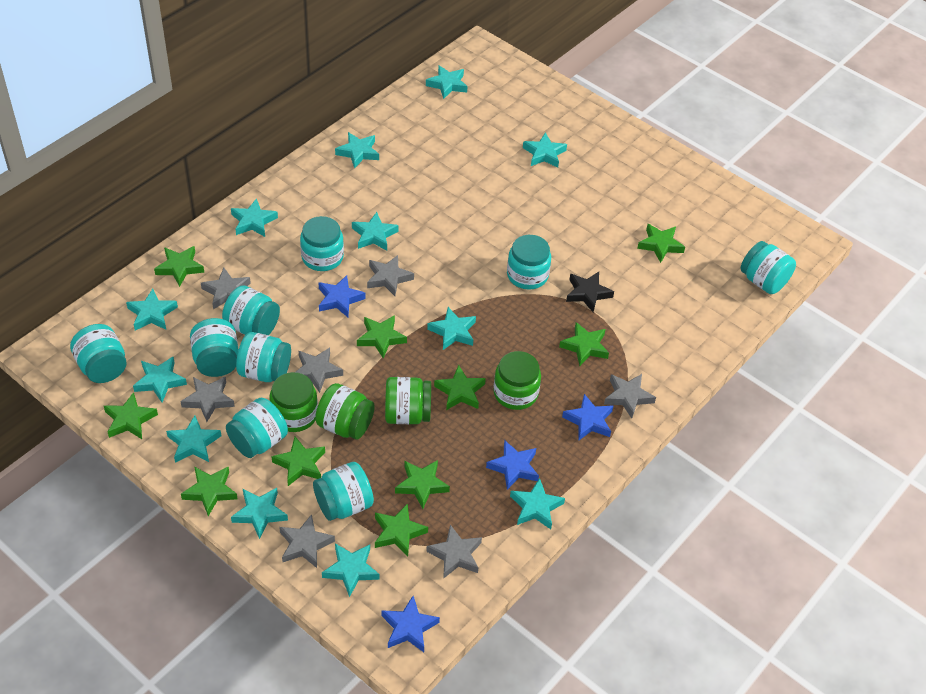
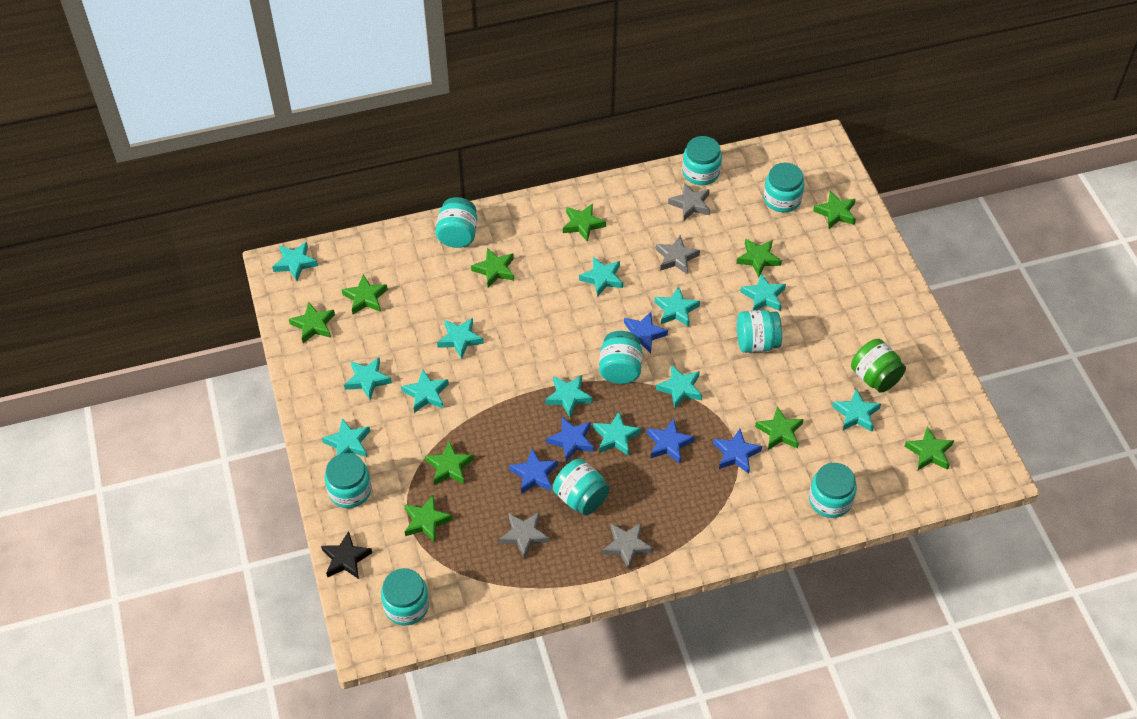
blue star: 4 -> 5
green jar: 4 -> 1
grey star: 7 -> 4

